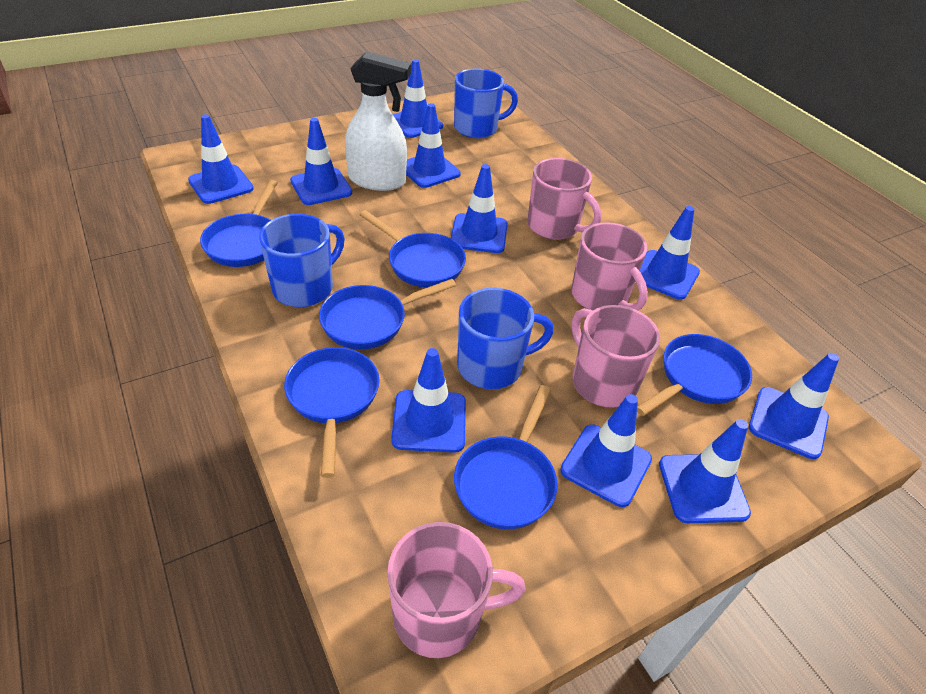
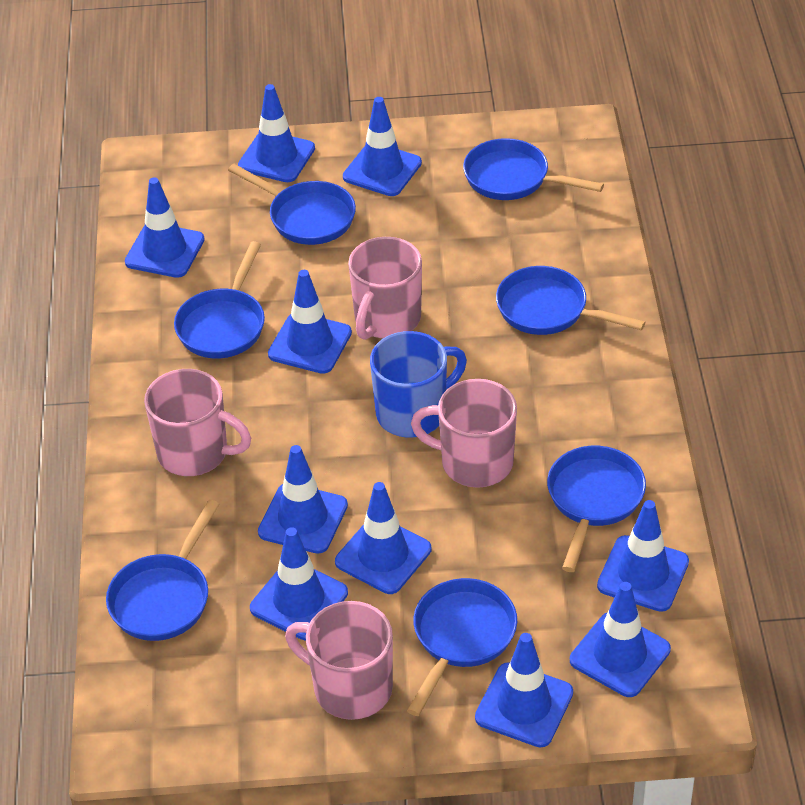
blue mug: 3 -> 1
blue pan: 6 -> 7
white spray bottle: 1 -> 0

